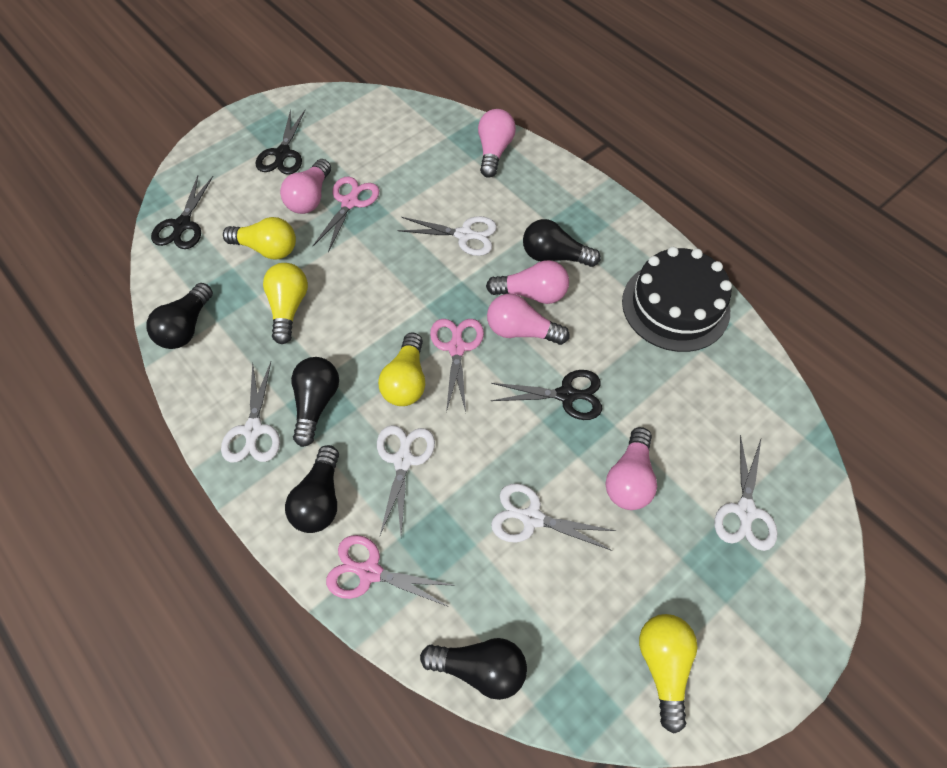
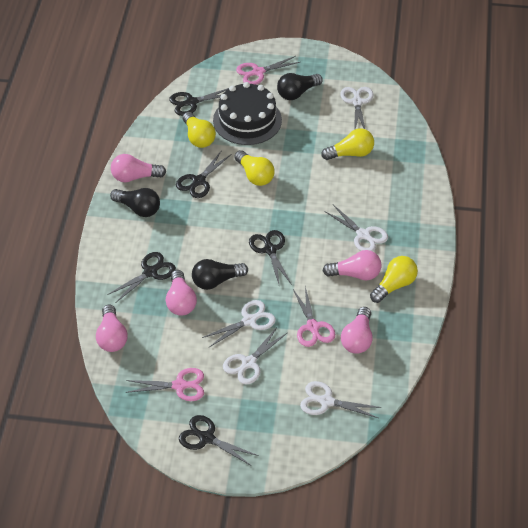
black light bulb: 5 -> 3
black scissors: 3 -> 5

